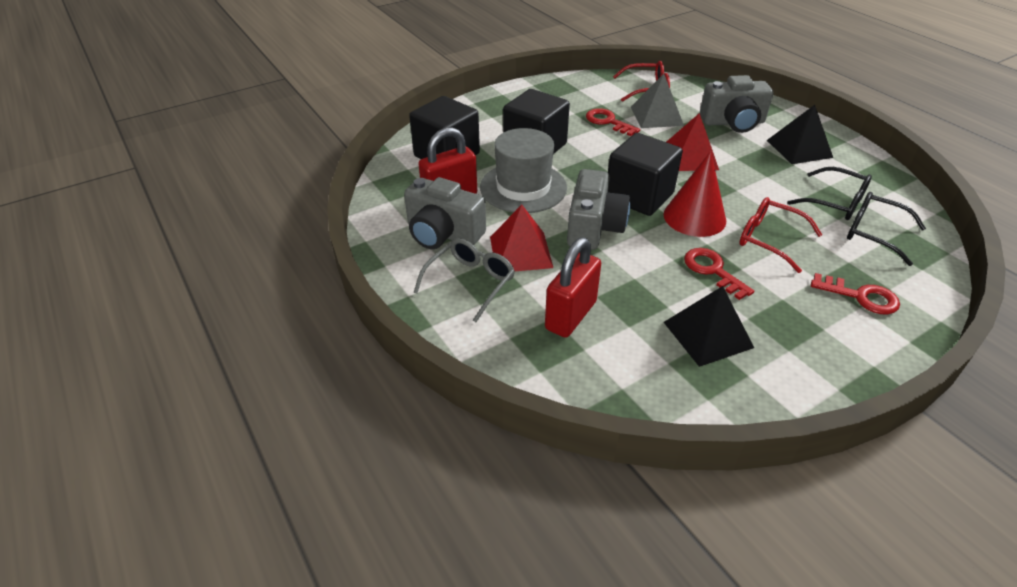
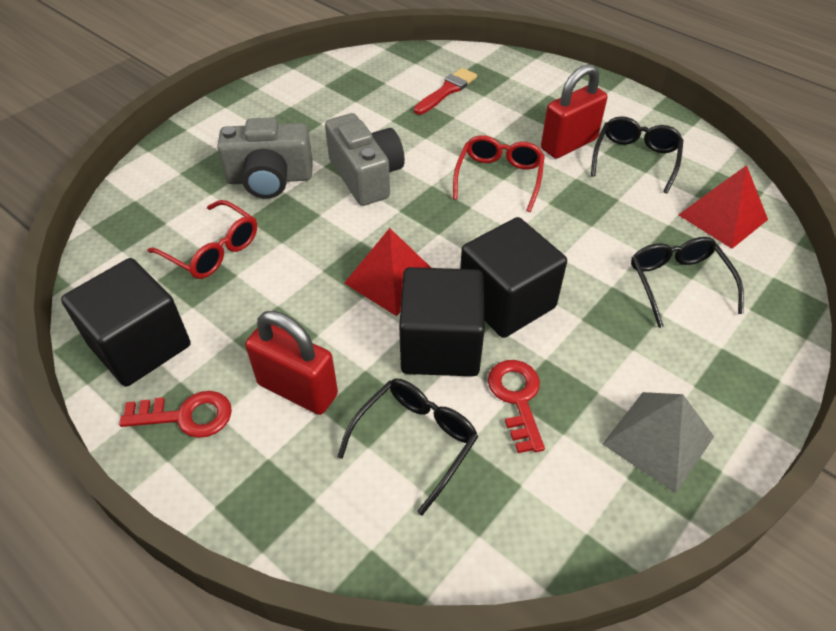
black glasses: 2 -> 3
black pyramid: 2 -> 0
grey camera: 3 -> 2
grey glasses: 1 -> 0
grey hat: 1 -> 0
red brush: 0 -> 1
red cone: 1 -> 0
red key: 3 -> 2

